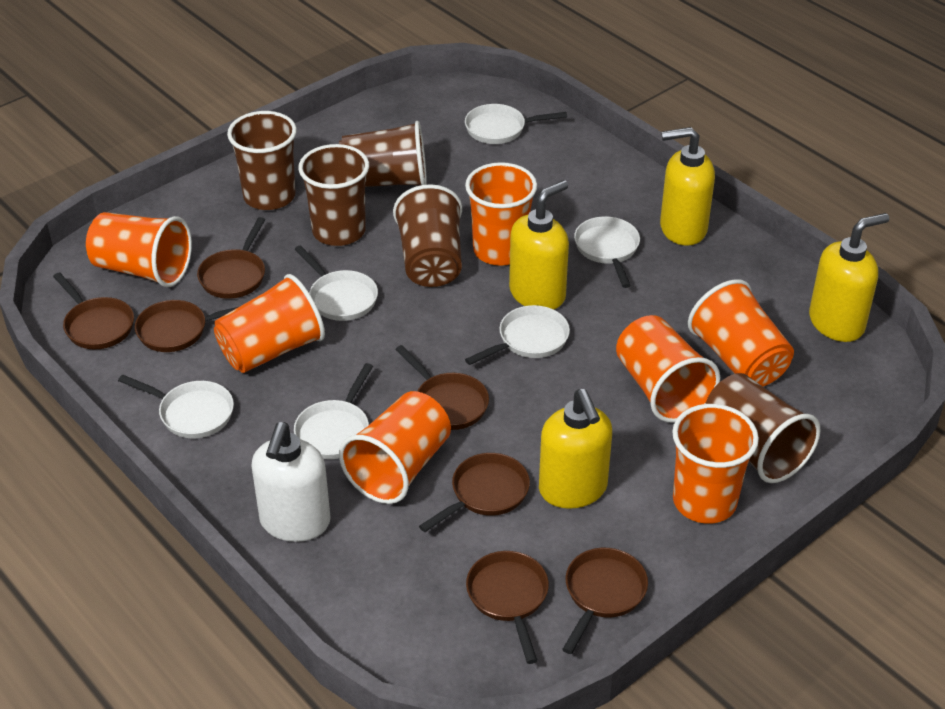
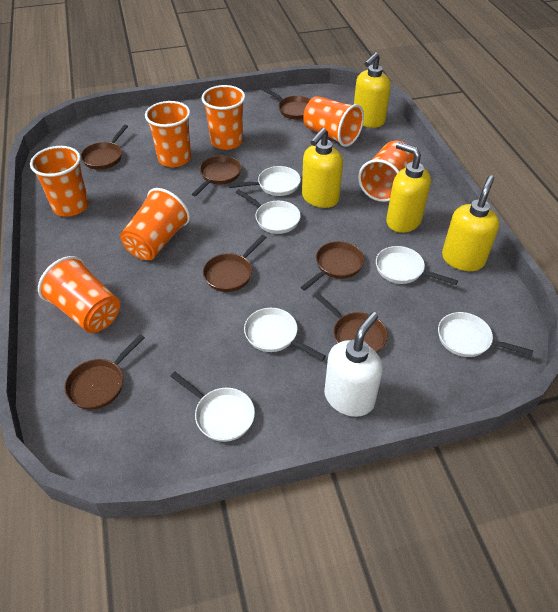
brown cup: 5 -> 0

